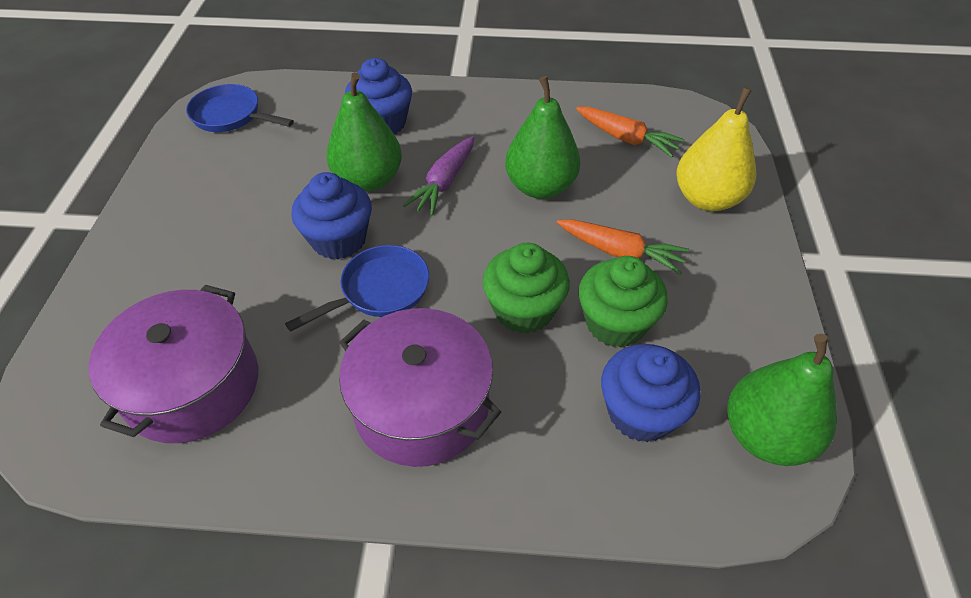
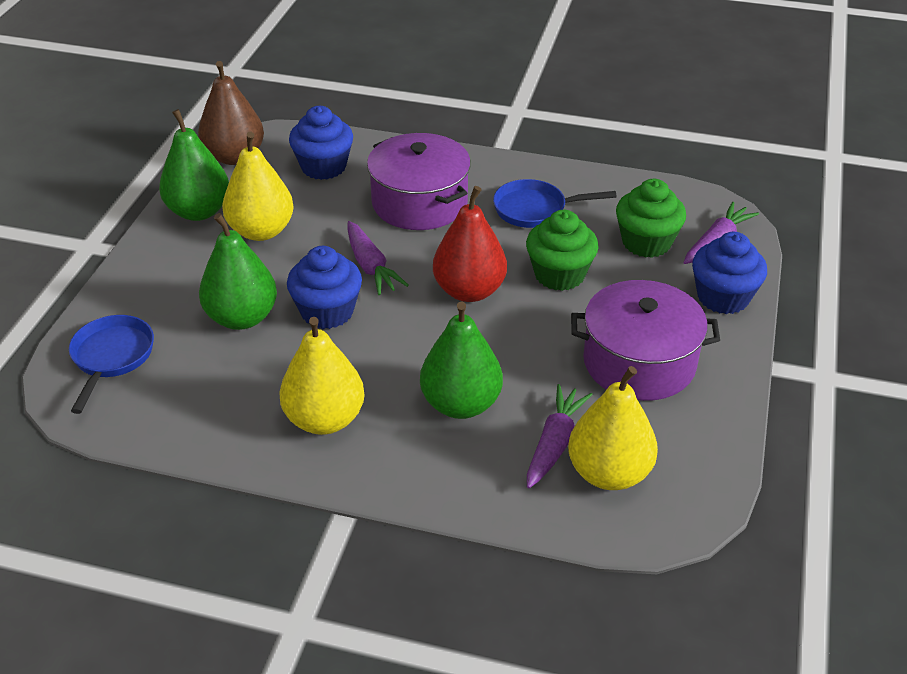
brown pear: 0 -> 1
orange carrot: 2 -> 0
purple carrot: 1 -> 3
red pear: 0 -> 1
yellow pear: 1 -> 3

